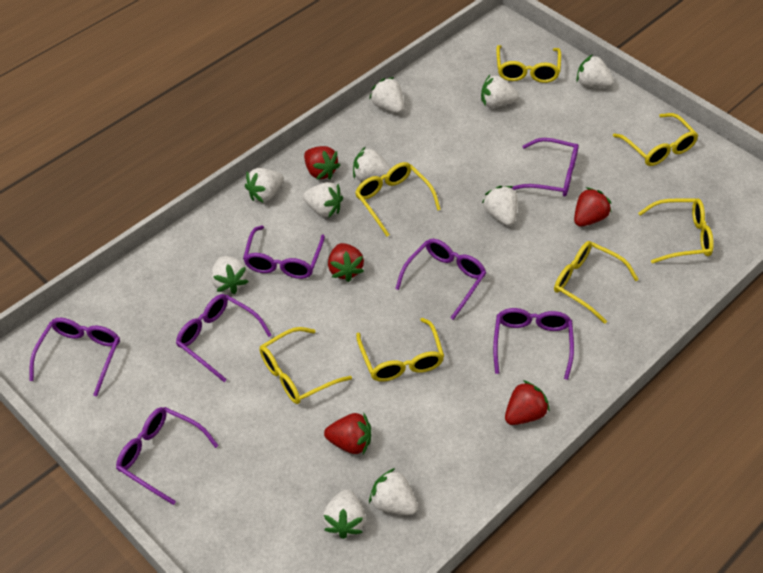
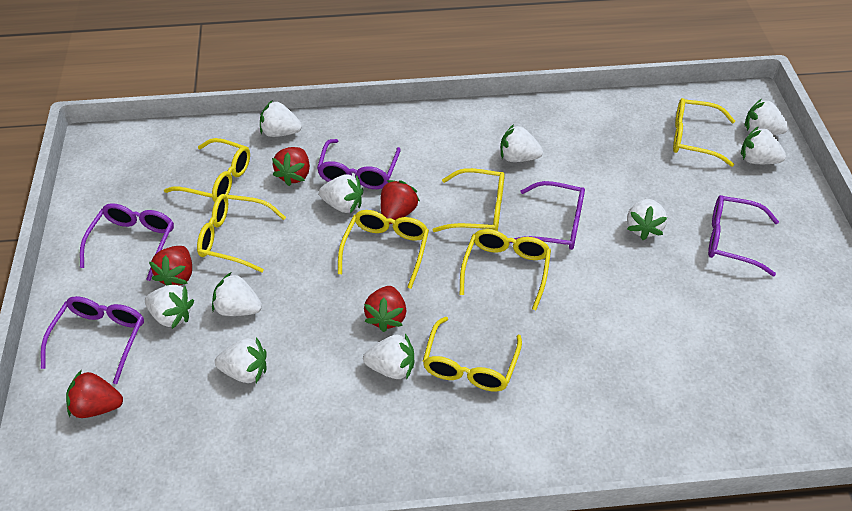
purple glasses: 7 -> 5

